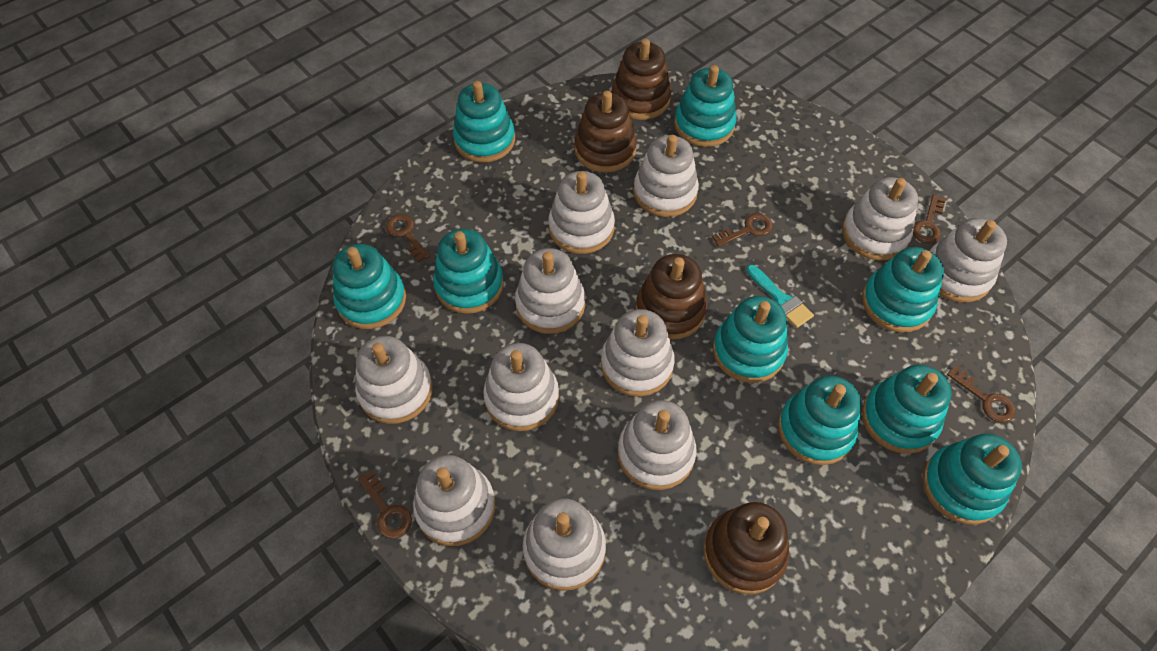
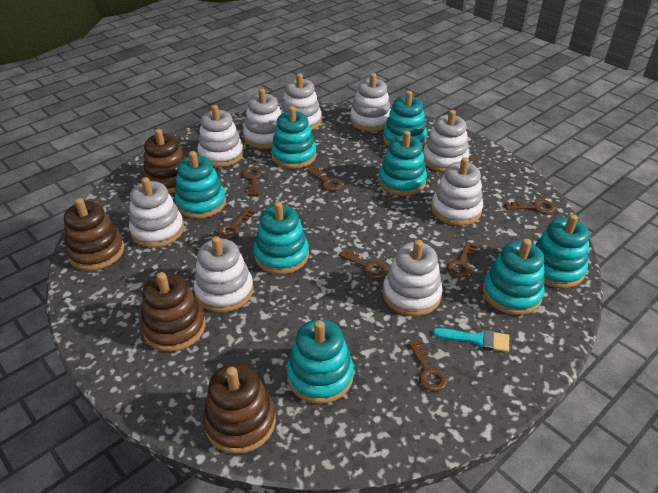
brown key: 5 -> 7
turquoise stacking toy: 9 -> 8
white stacking toy: 11 -> 9

